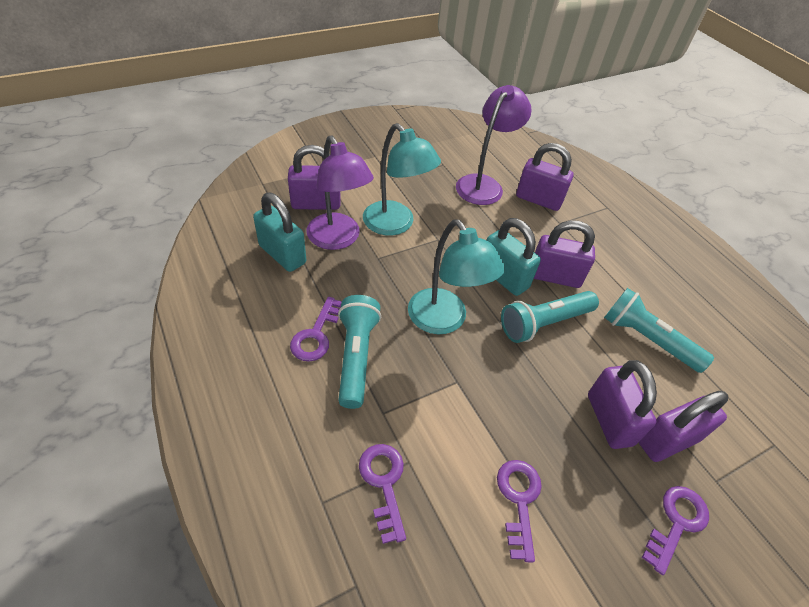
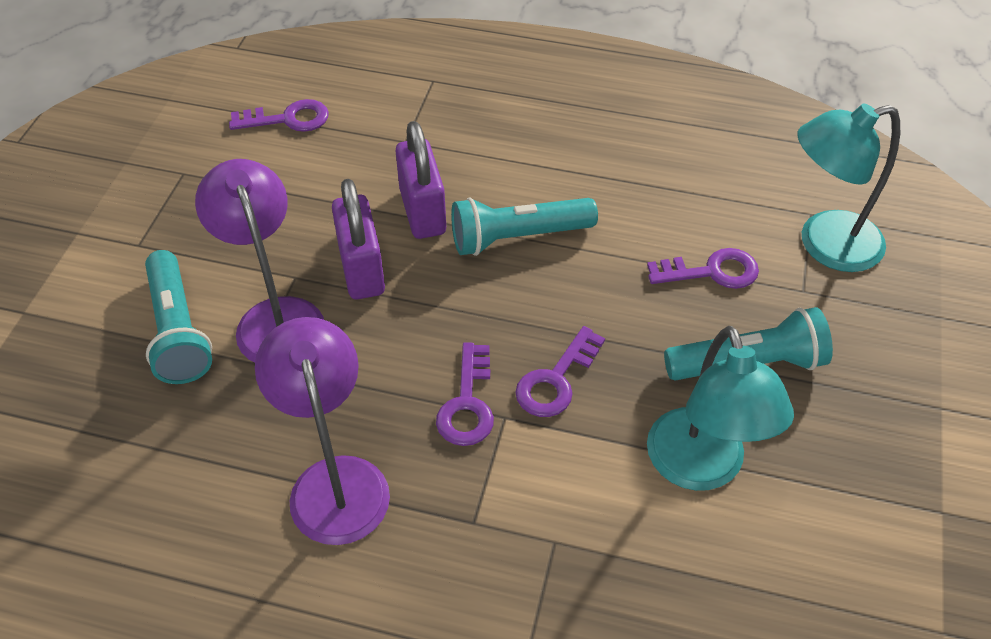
purple padlock: 5 -> 2
turquoise padlock: 2 -> 0

